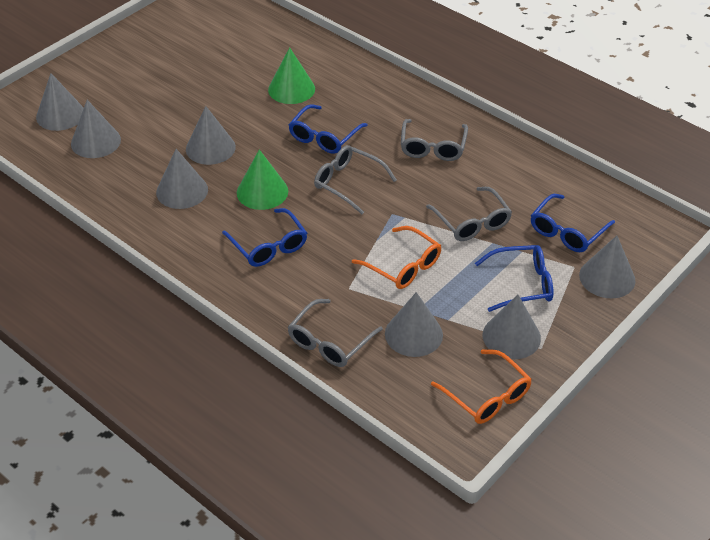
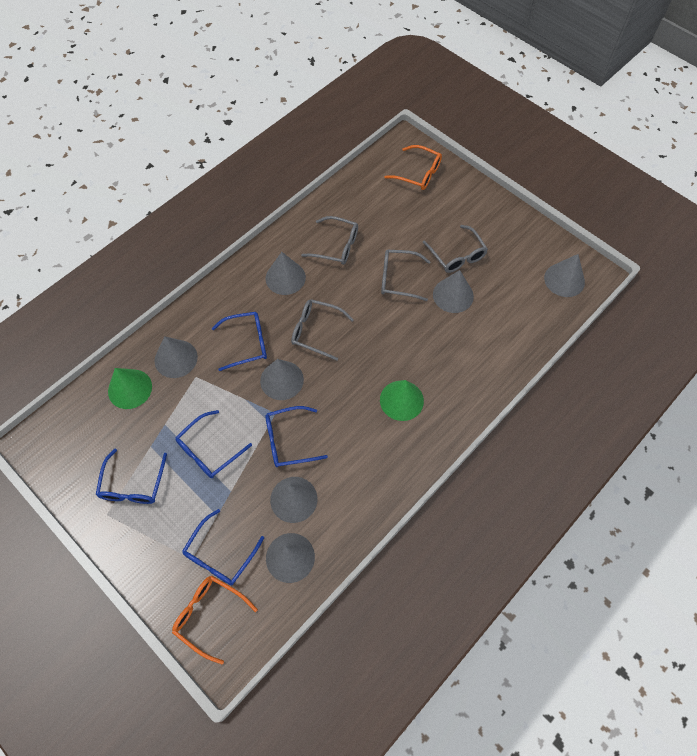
blue glasses: 4 -> 5

